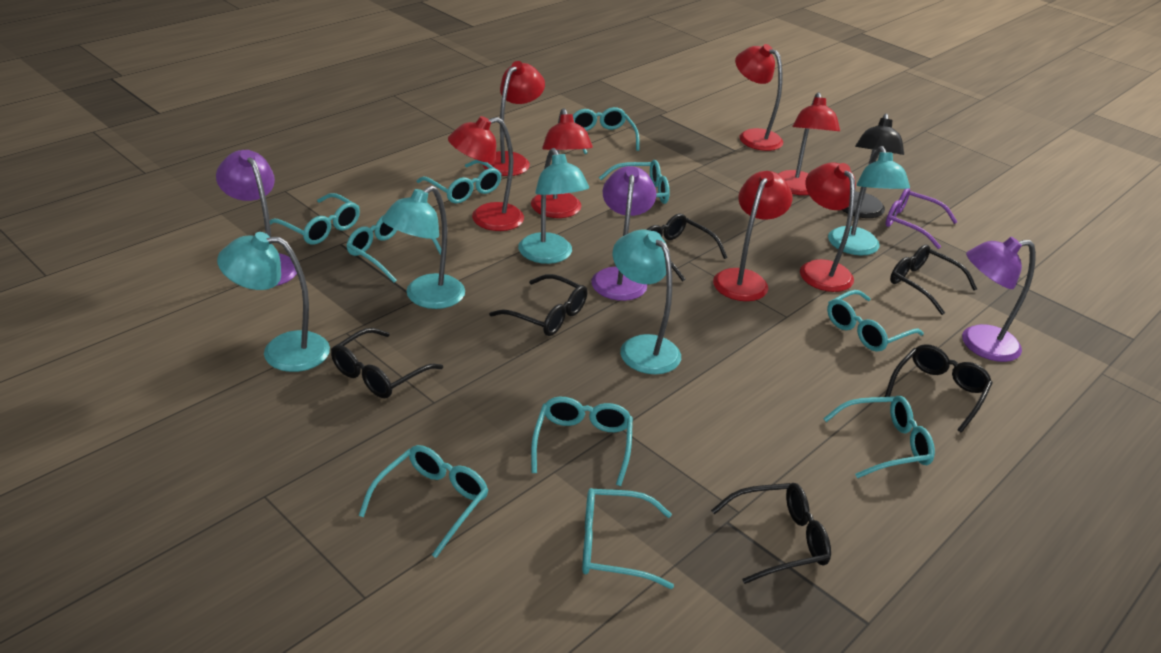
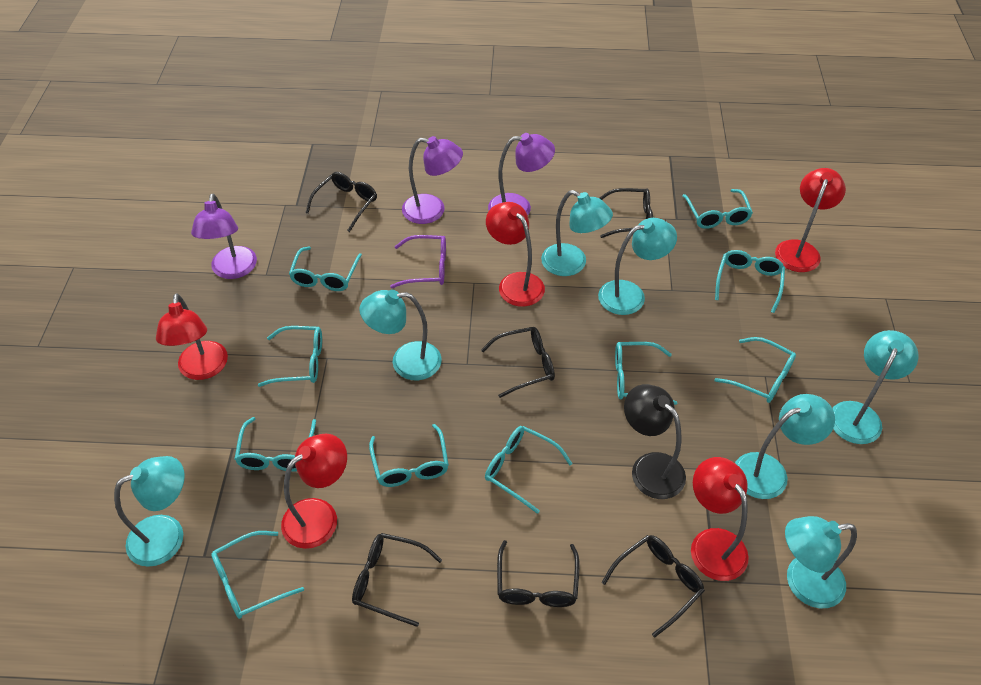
red lamp: 7 -> 5
turquoise lamp: 5 -> 7

